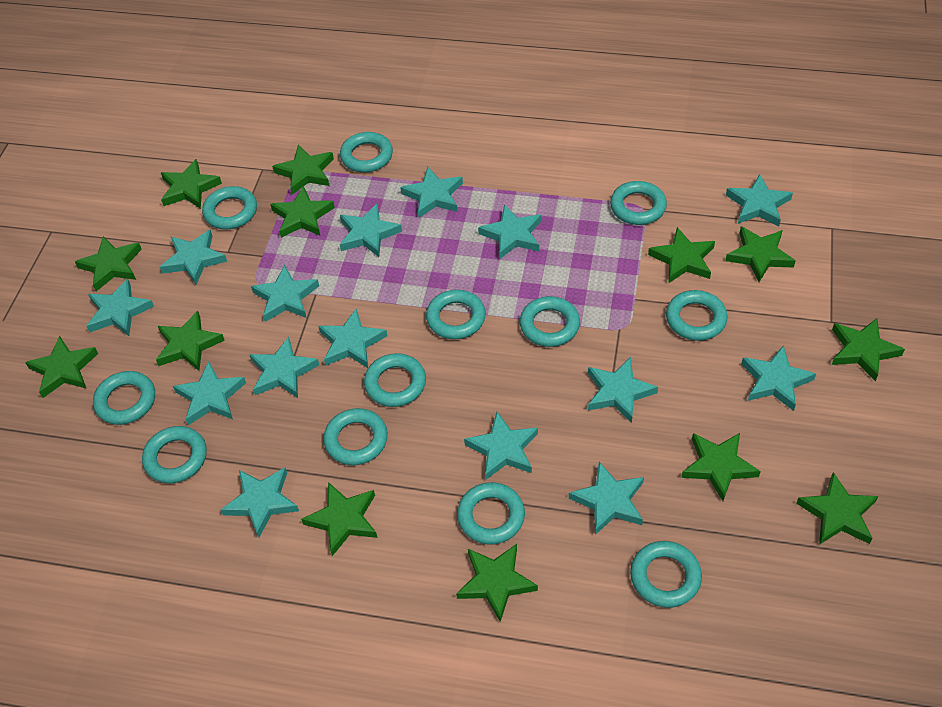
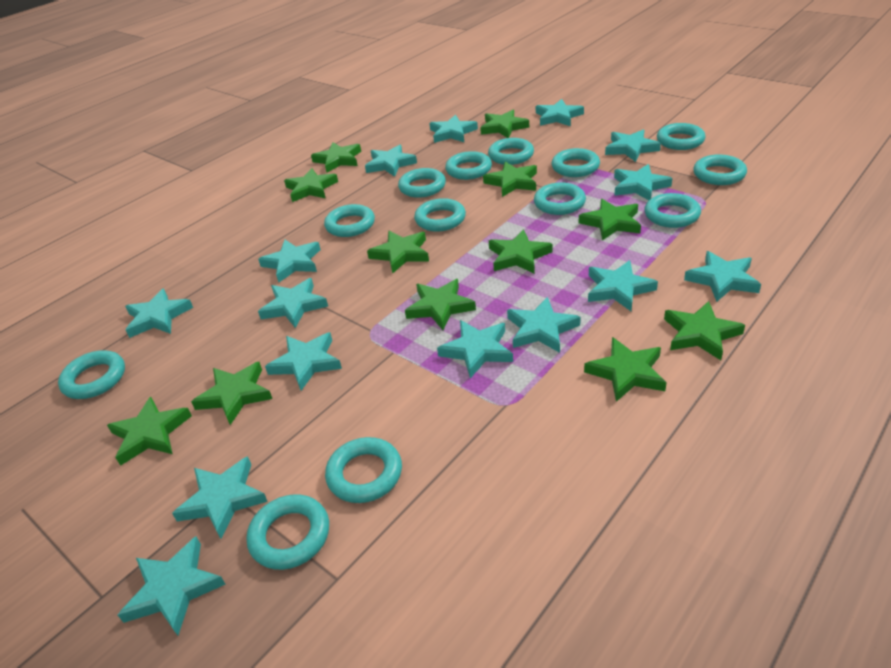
green star: 13 -> 12
turquoise ring: 12 -> 13

